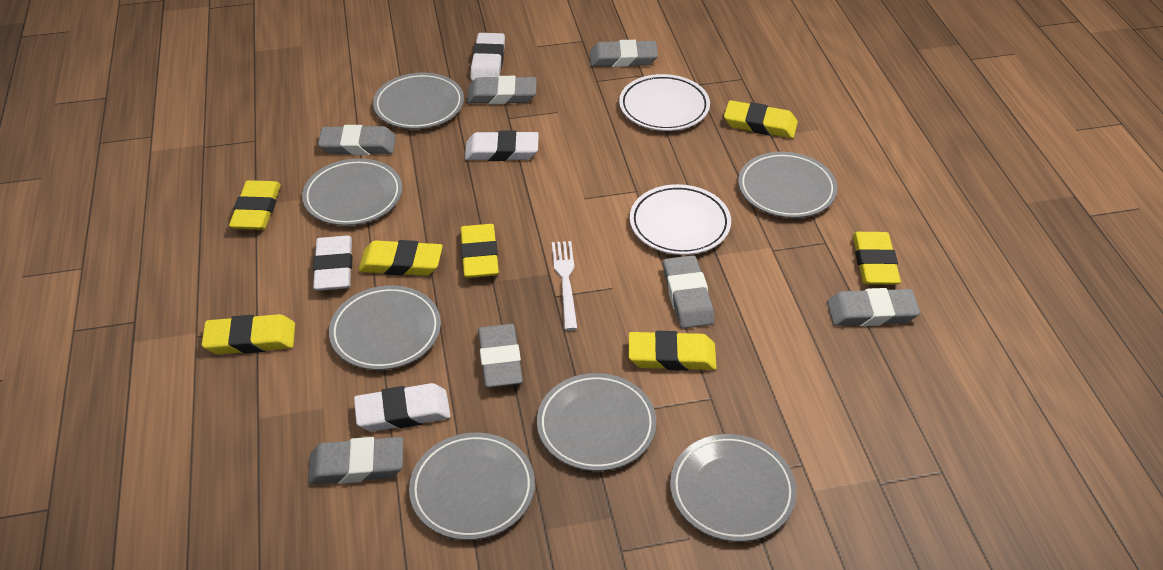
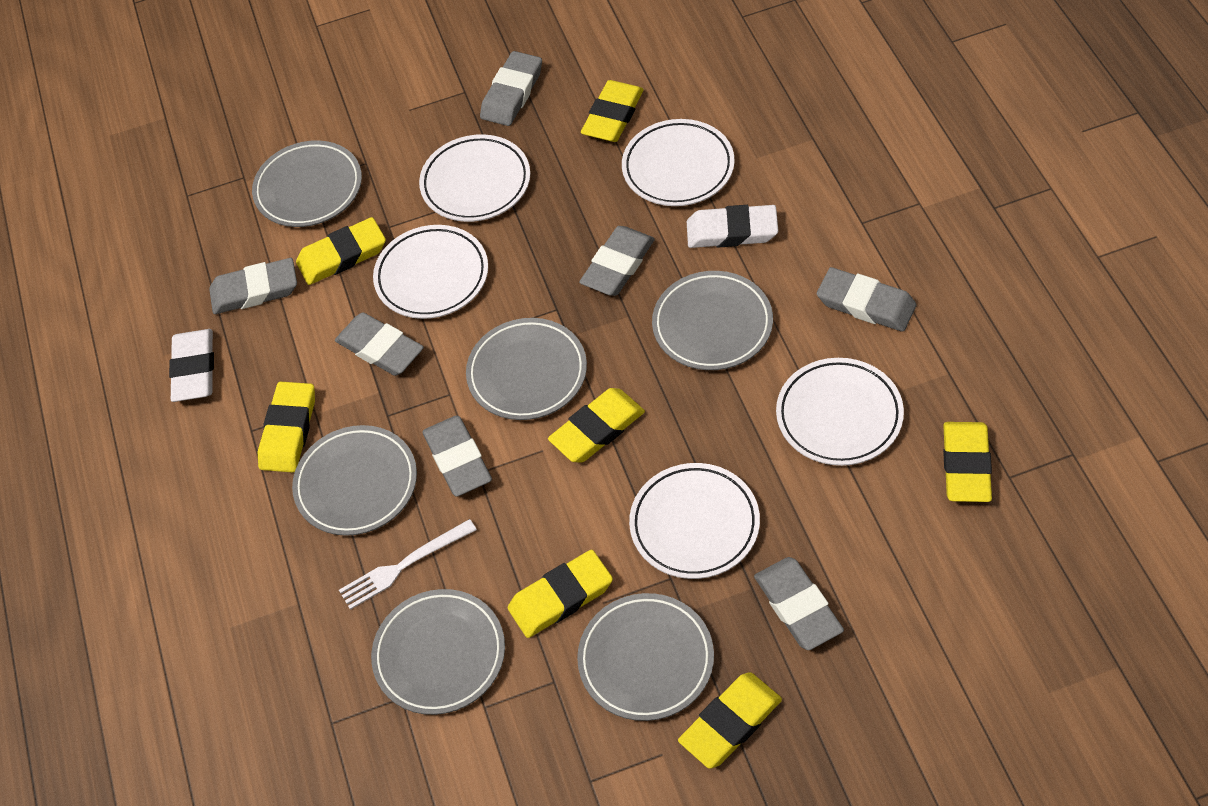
grey plate: 7 -> 6
white eraser: 4 -> 2
white plate: 2 -> 5

